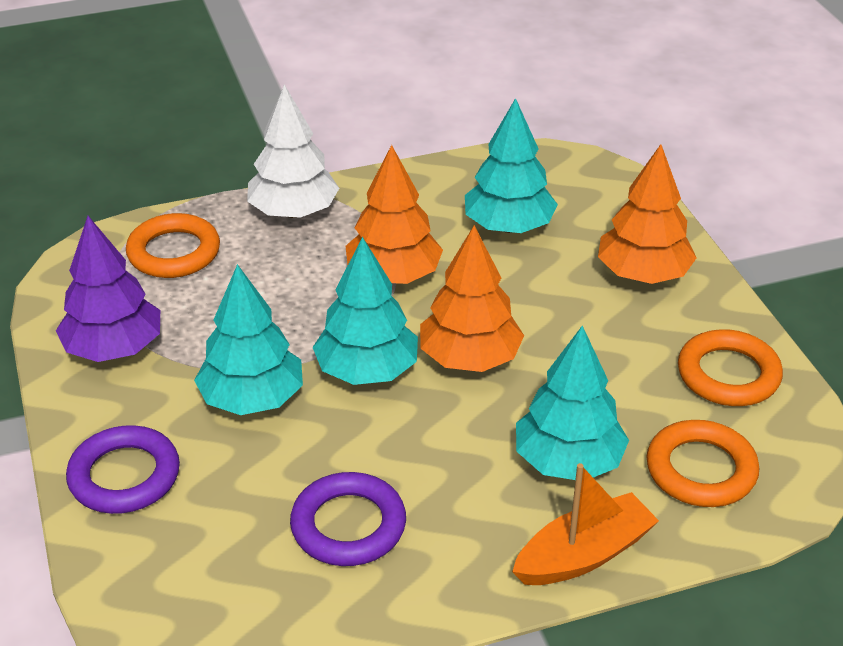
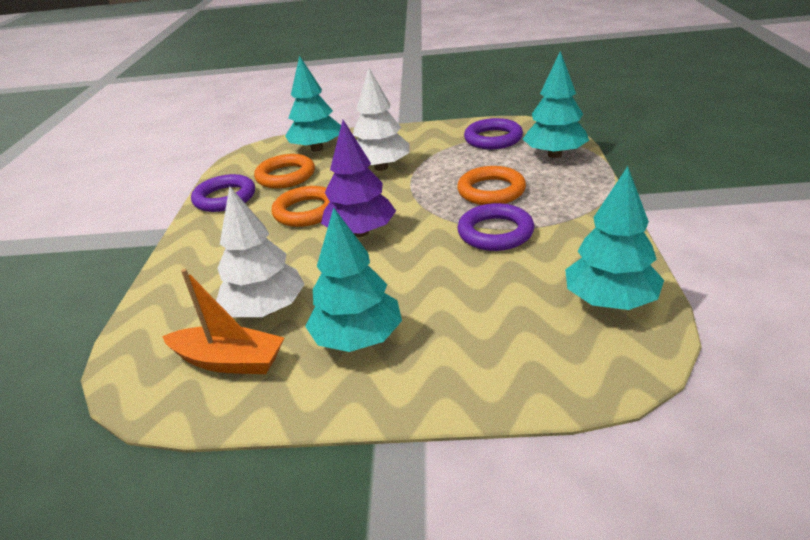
orange tree: 3 -> 0
purple ring: 2 -> 3
white tree: 1 -> 2

